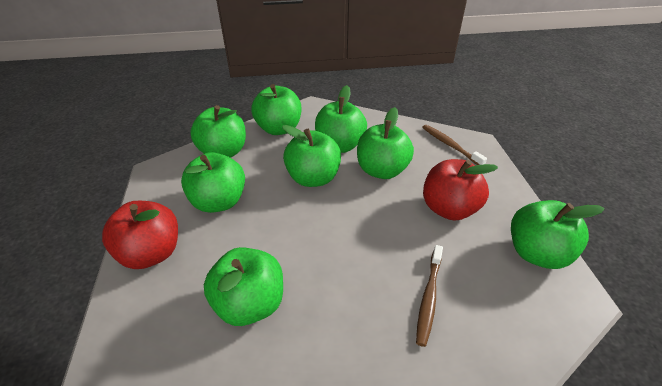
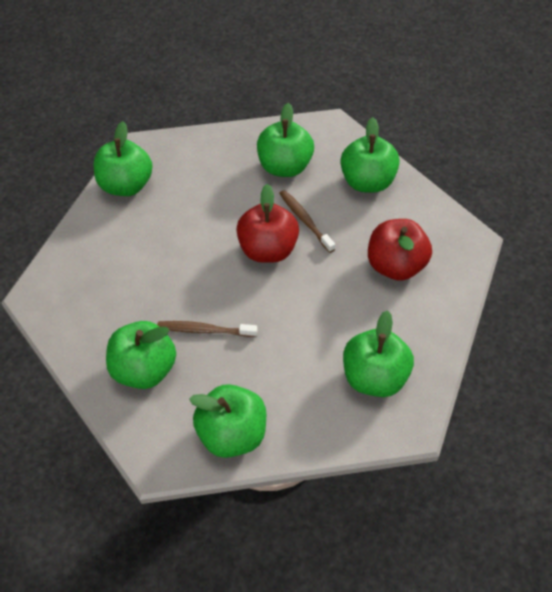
green apple: 8 -> 6

